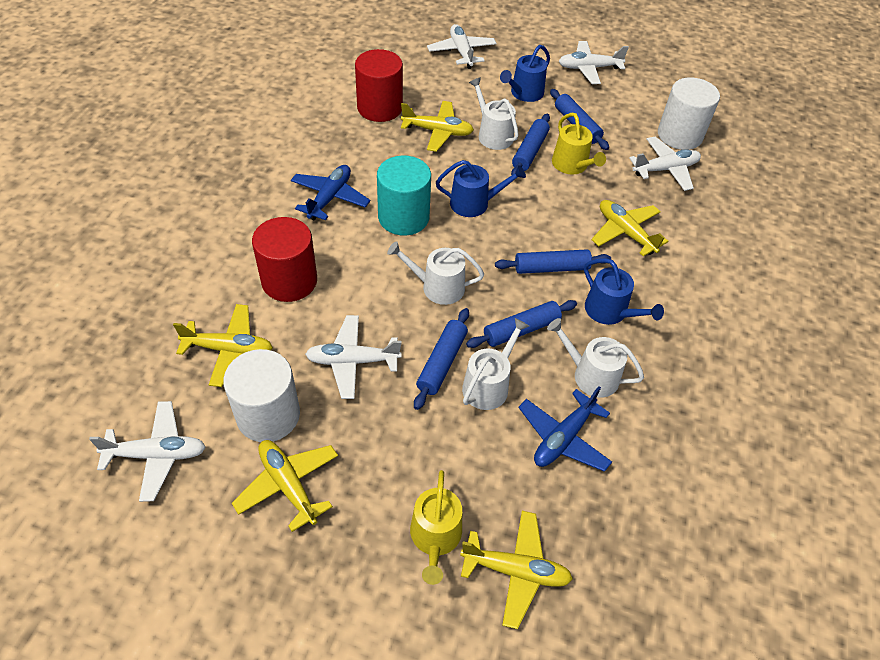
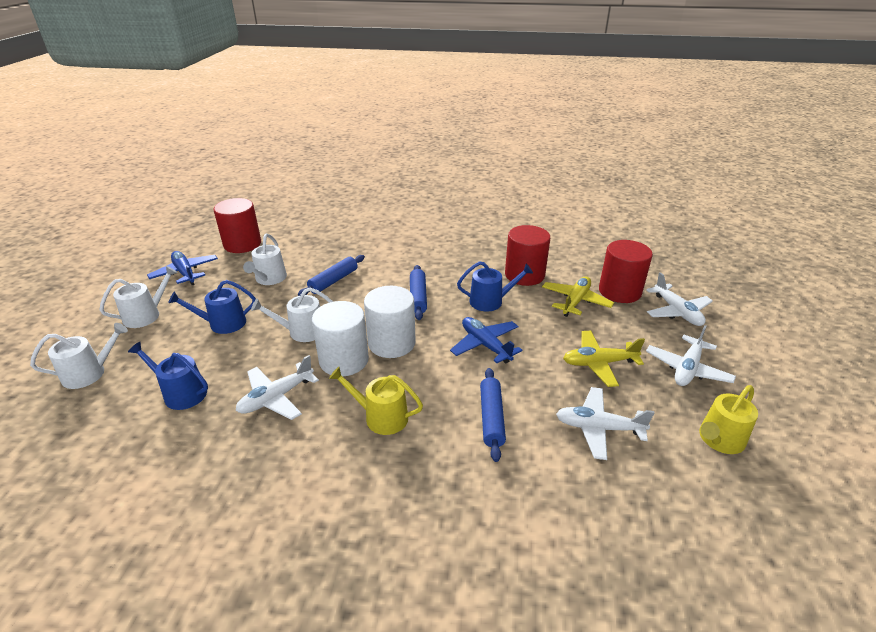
blue rolling pin: 5 -> 3
red cylinder: 2 -> 3
turquoise cylinder: 1 -> 0
white plane: 5 -> 4
yellow plane: 5 -> 2

